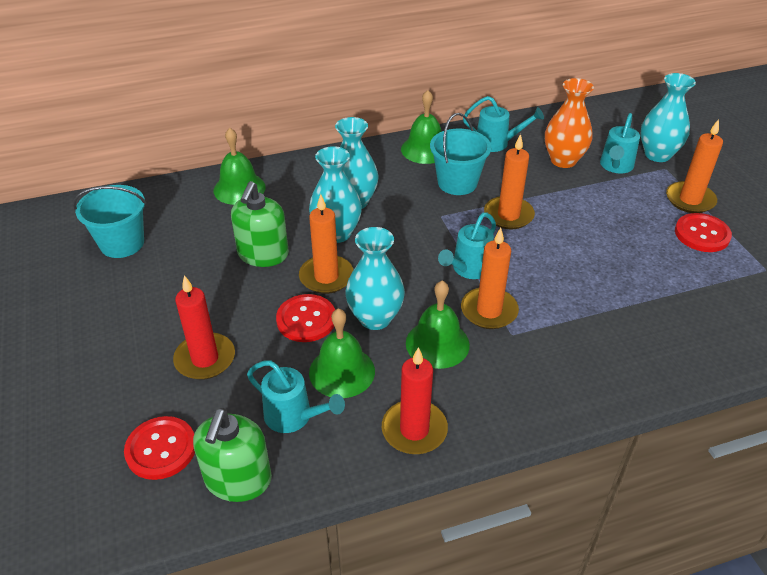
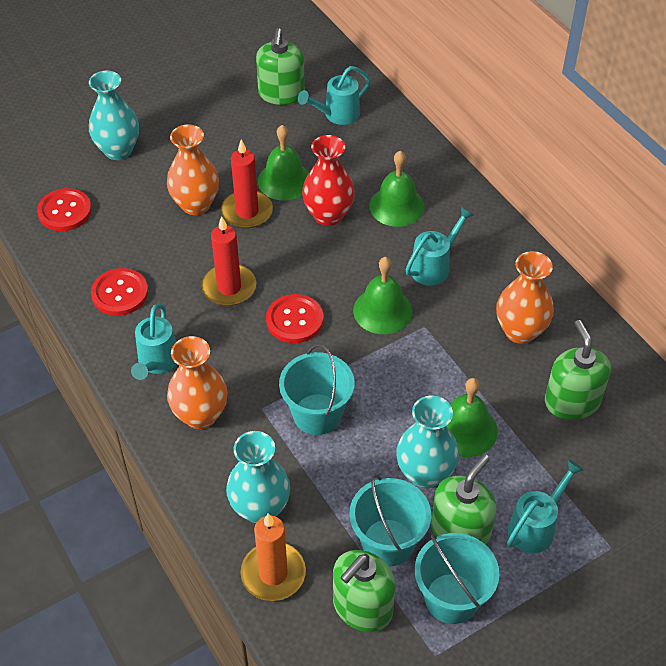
green soap dispenser: 2 -> 4
orange candle: 4 -> 1
orange vase: 1 -> 3
red vase: 0 -> 1
turquoise bucket: 2 -> 3
turquoise vase: 4 -> 3

